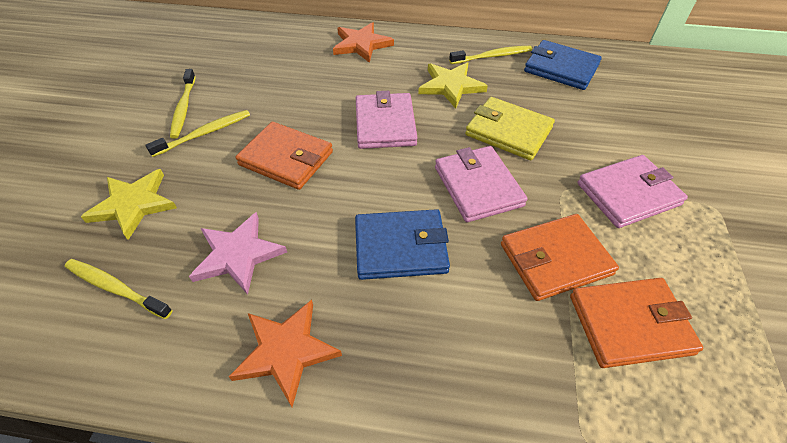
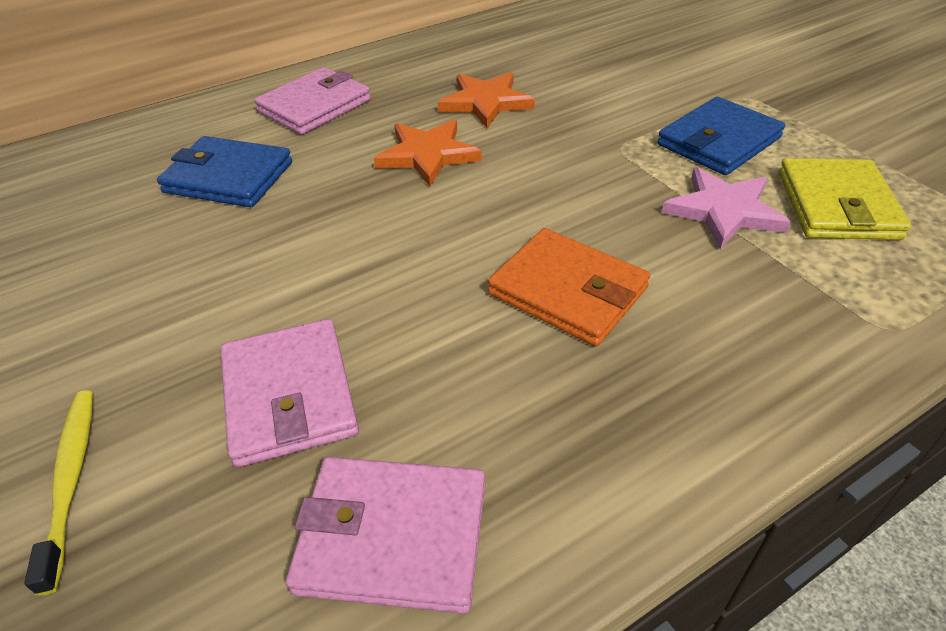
orange wallet: 3 -> 1
yellow star: 2 -> 0
yellow toothbrush: 4 -> 1

